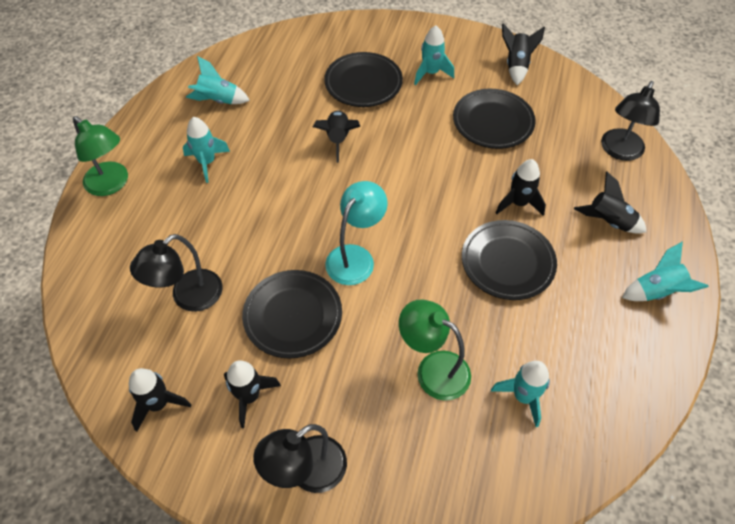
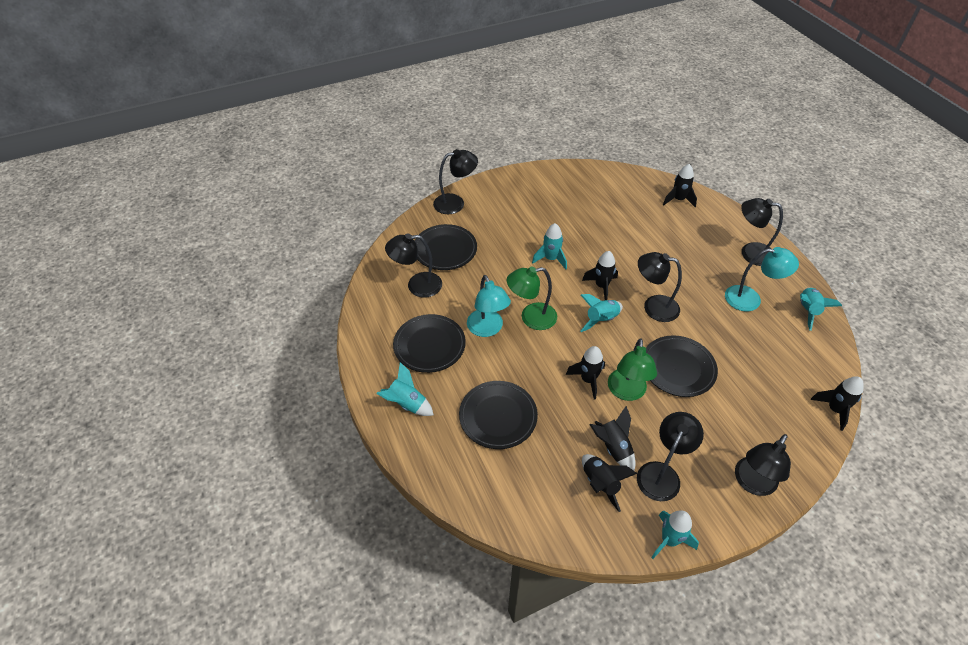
black lamp: 3 -> 6
turquoise lamp: 1 -> 2

